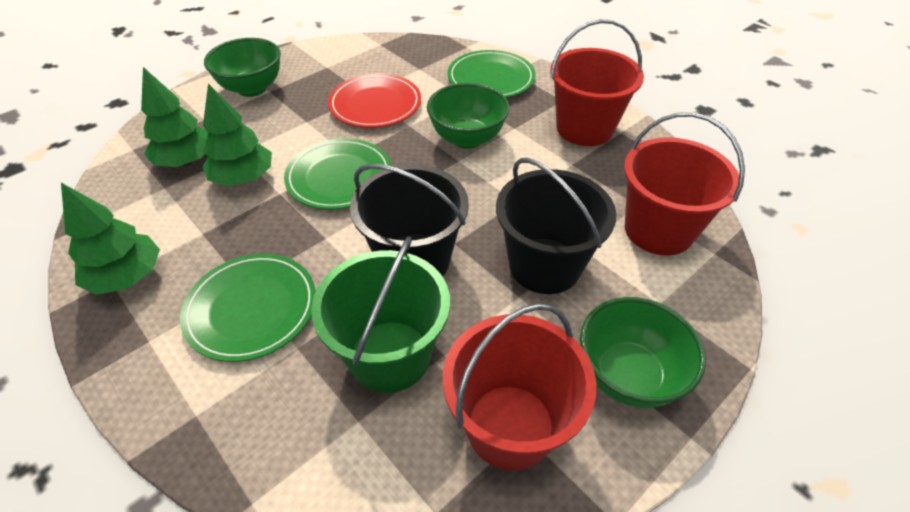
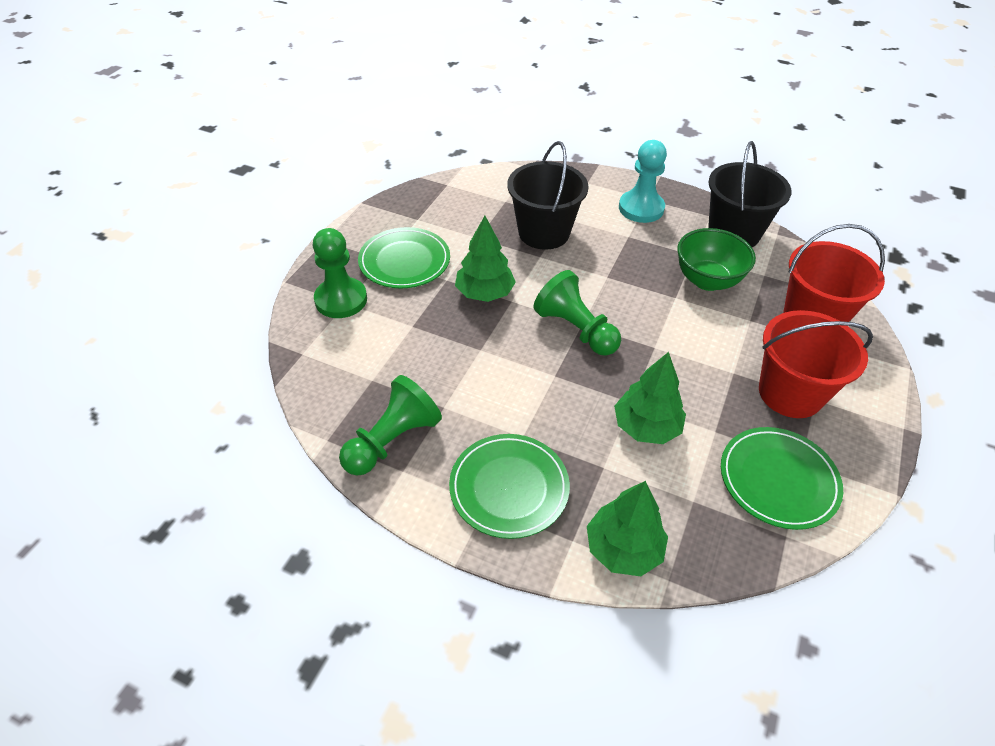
green bowl: 3 -> 1
green bucket: 1 -> 0
green pawn: 0 -> 3
red bucket: 3 -> 2
red plate: 1 -> 0
turquoise pawn: 0 -> 1

